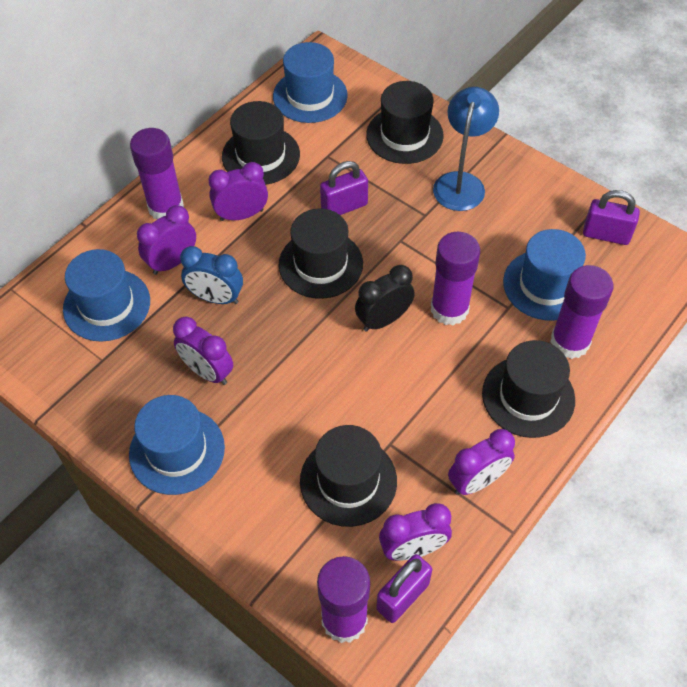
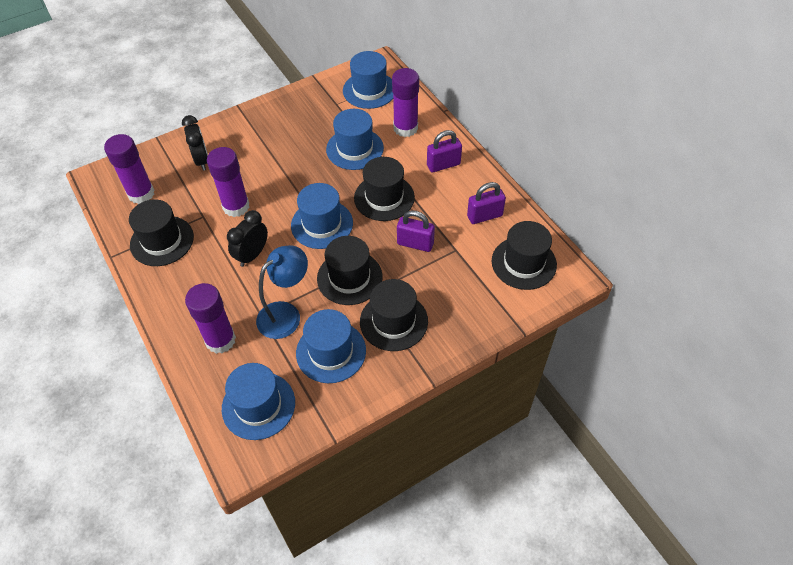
black clock: 1 -> 2
blue clock: 1 -> 0
blue hat: 4 -> 5
purple clock: 5 -> 0

